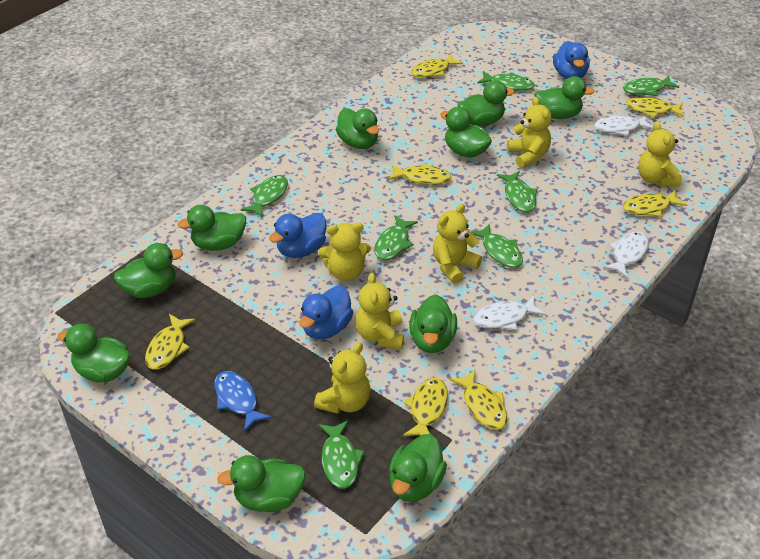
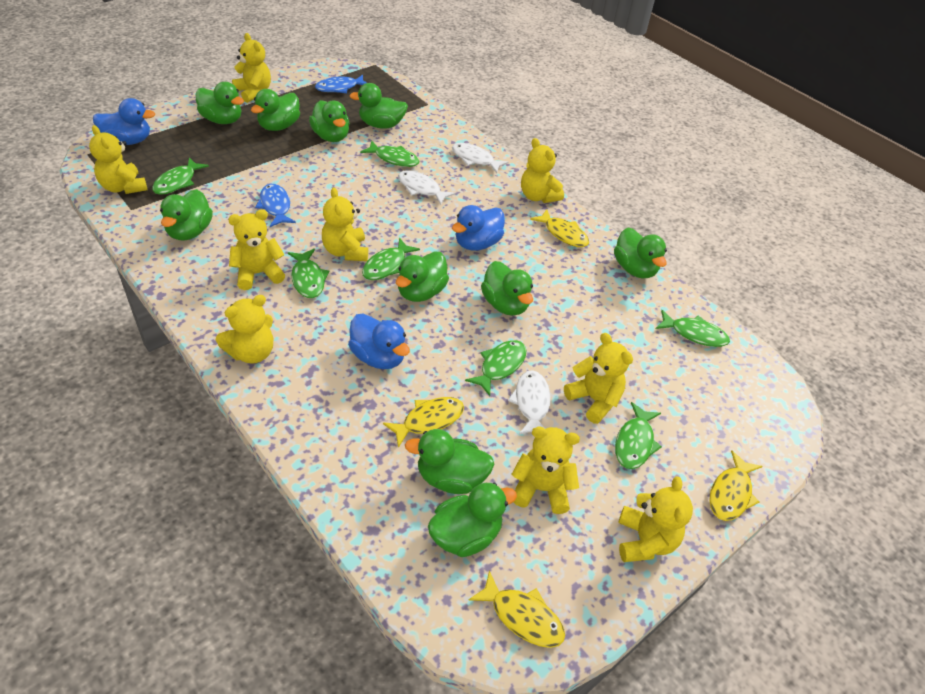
blue fish: 1 -> 2
yellow fish: 7 -> 4
yellow teddy bear: 6 -> 9

